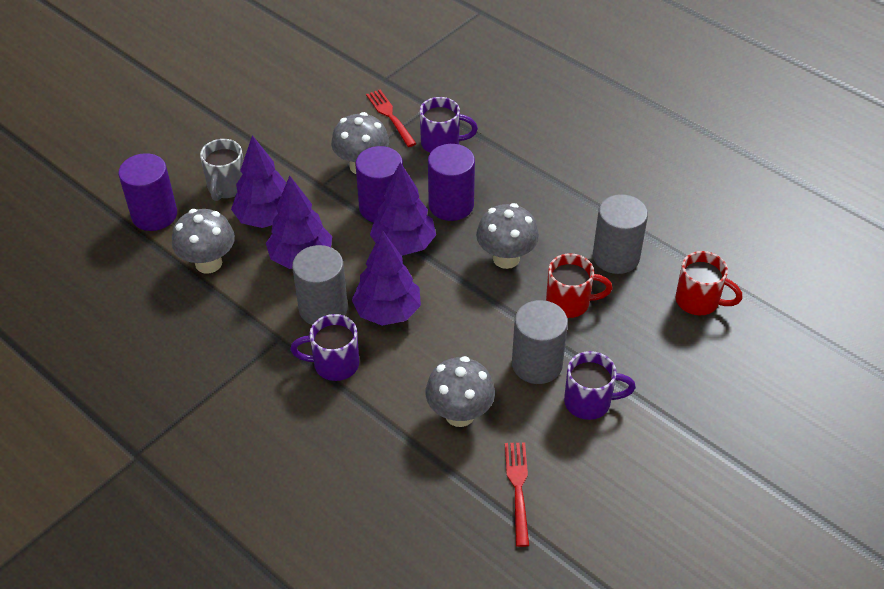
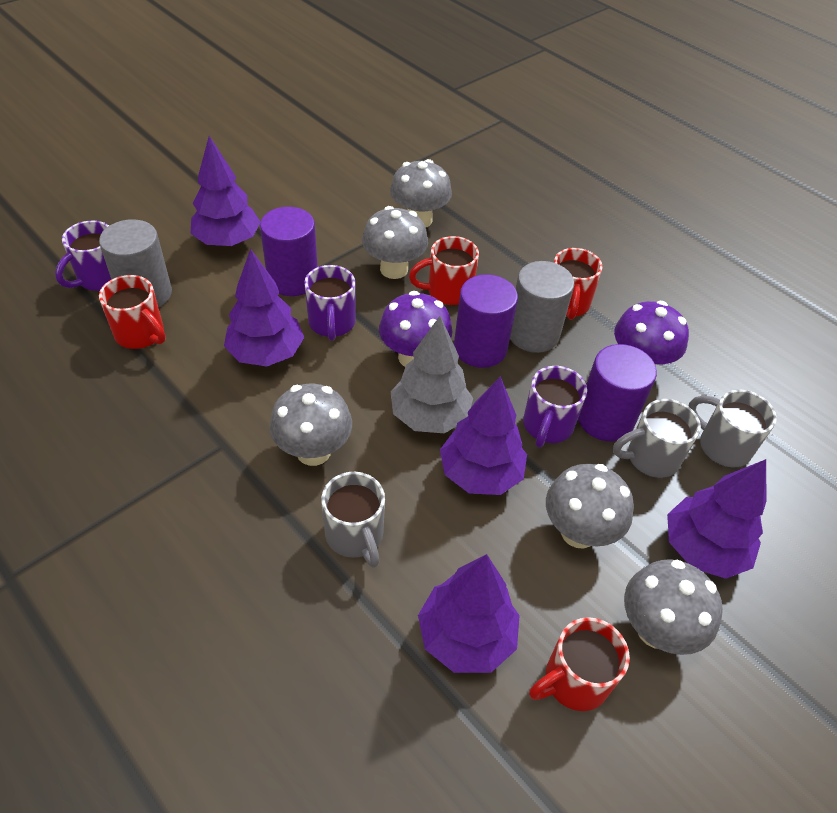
grey cylinder: 3 -> 2
grey mug: 1 -> 3
grey mushroom: 4 -> 5
grey tree: 0 -> 1
purple mushroom: 0 -> 2
purple tree: 4 -> 5
red fork: 2 -> 0
red mug: 2 -> 4

